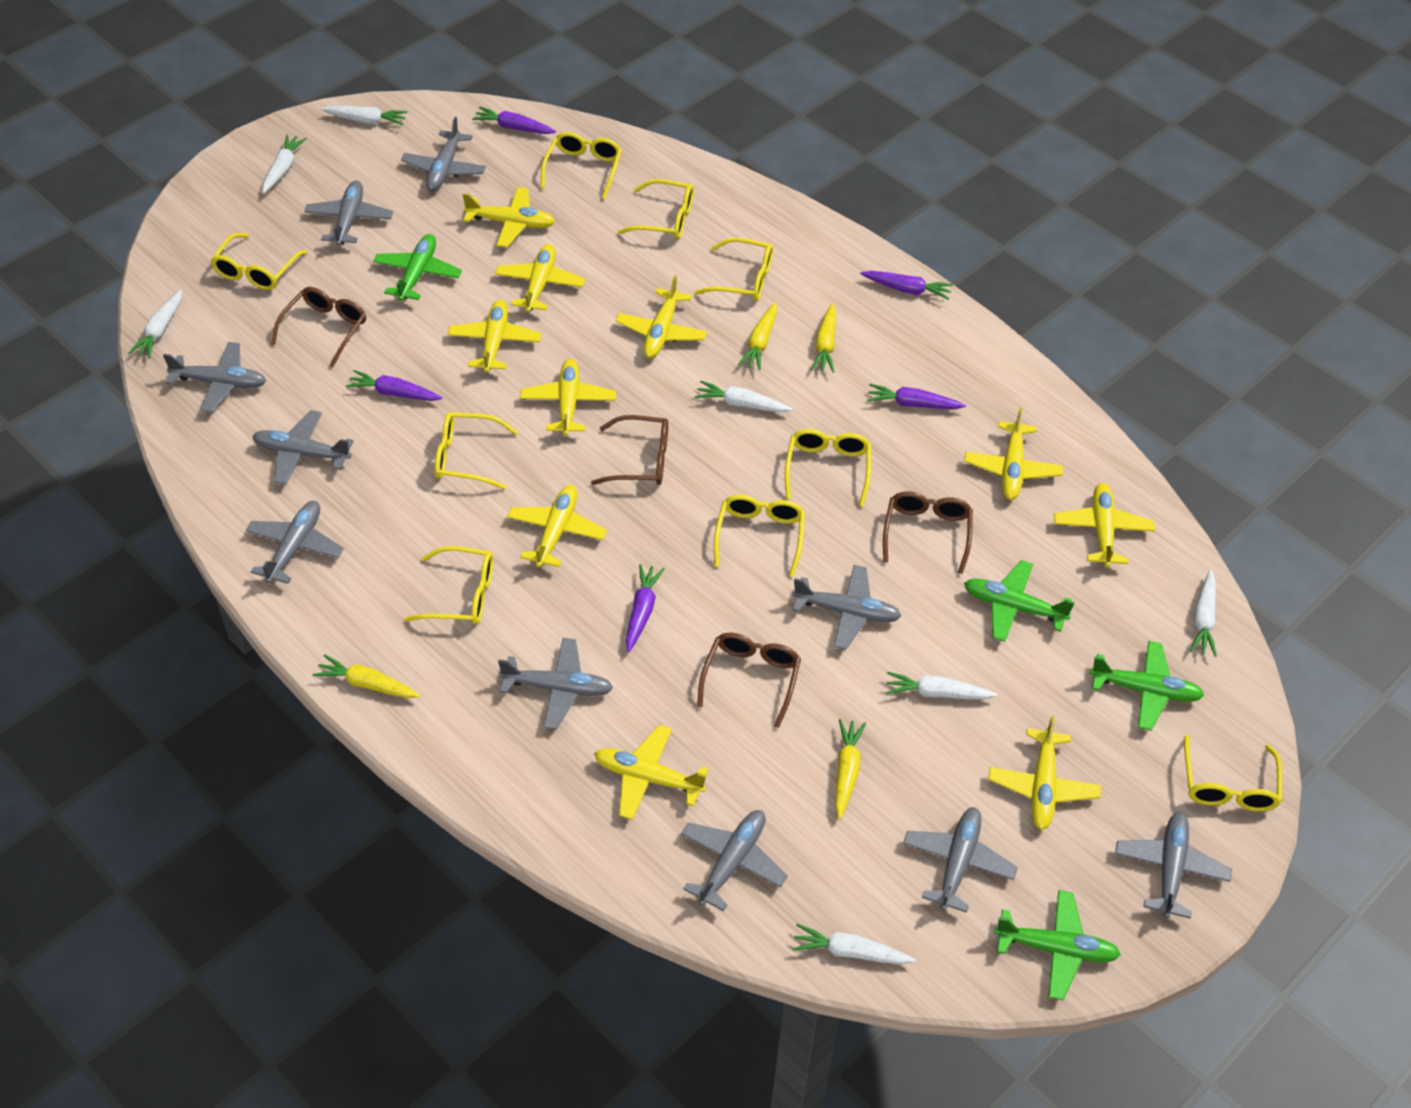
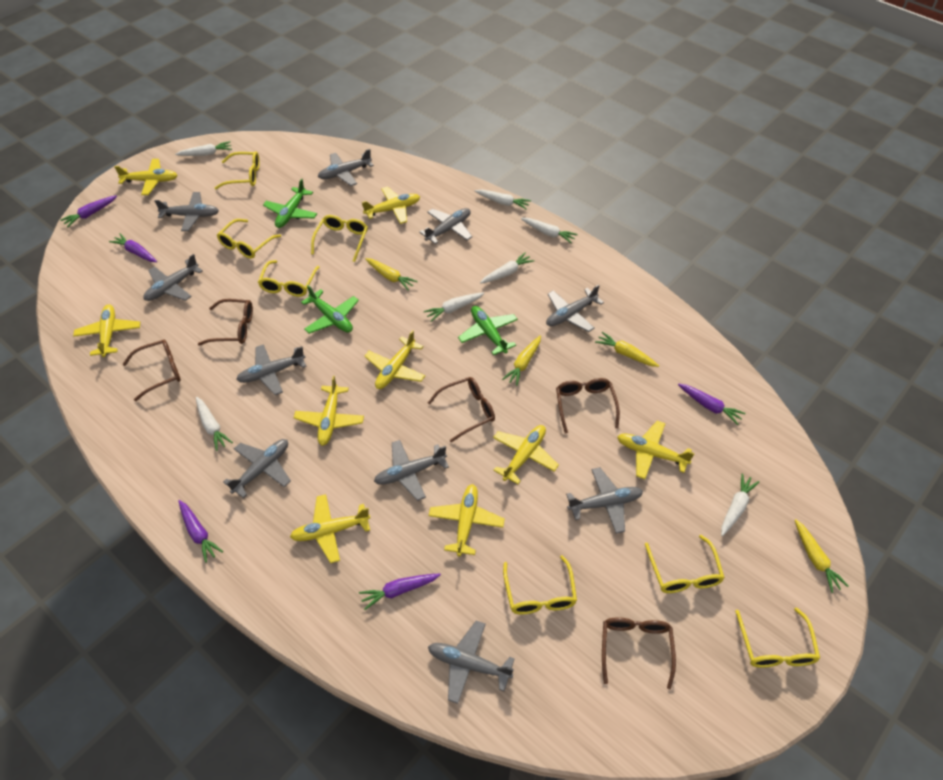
brown glasses: 4 -> 5
green plane: 4 -> 3
yellow glasses: 9 -> 7
yellow plane: 10 -> 9

